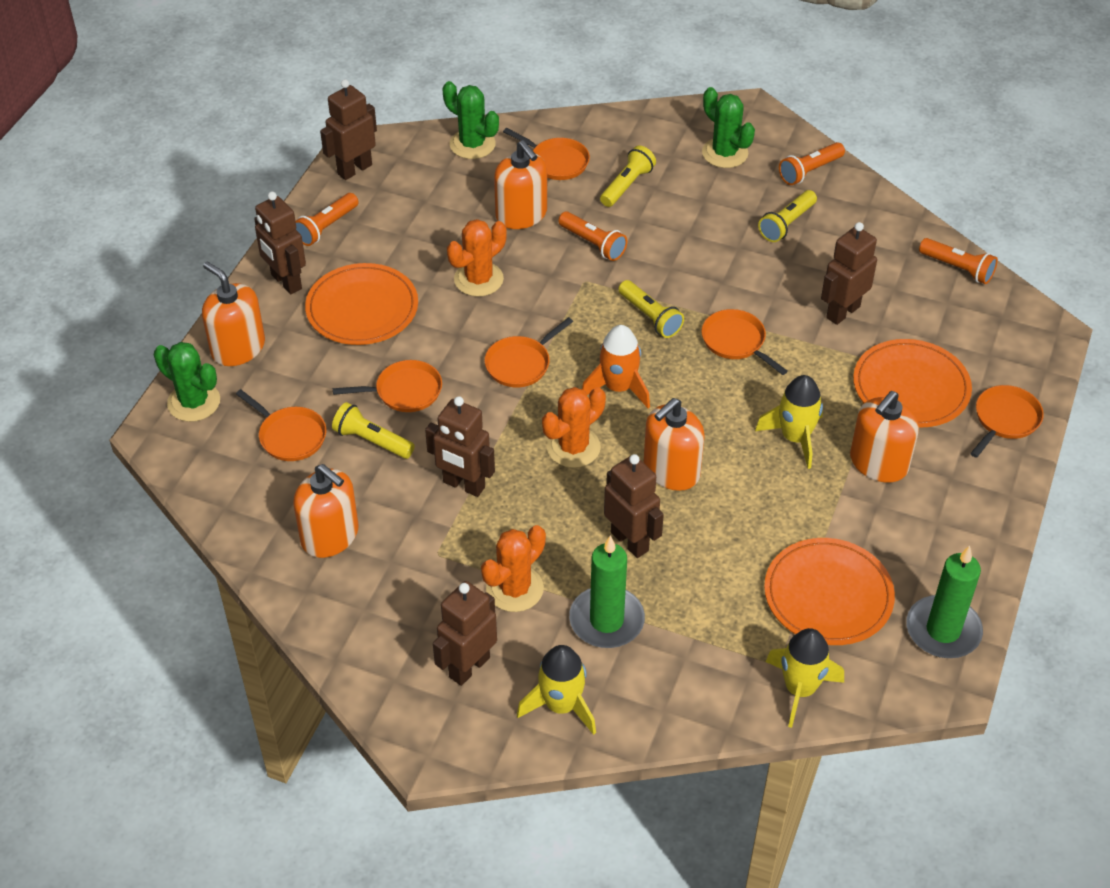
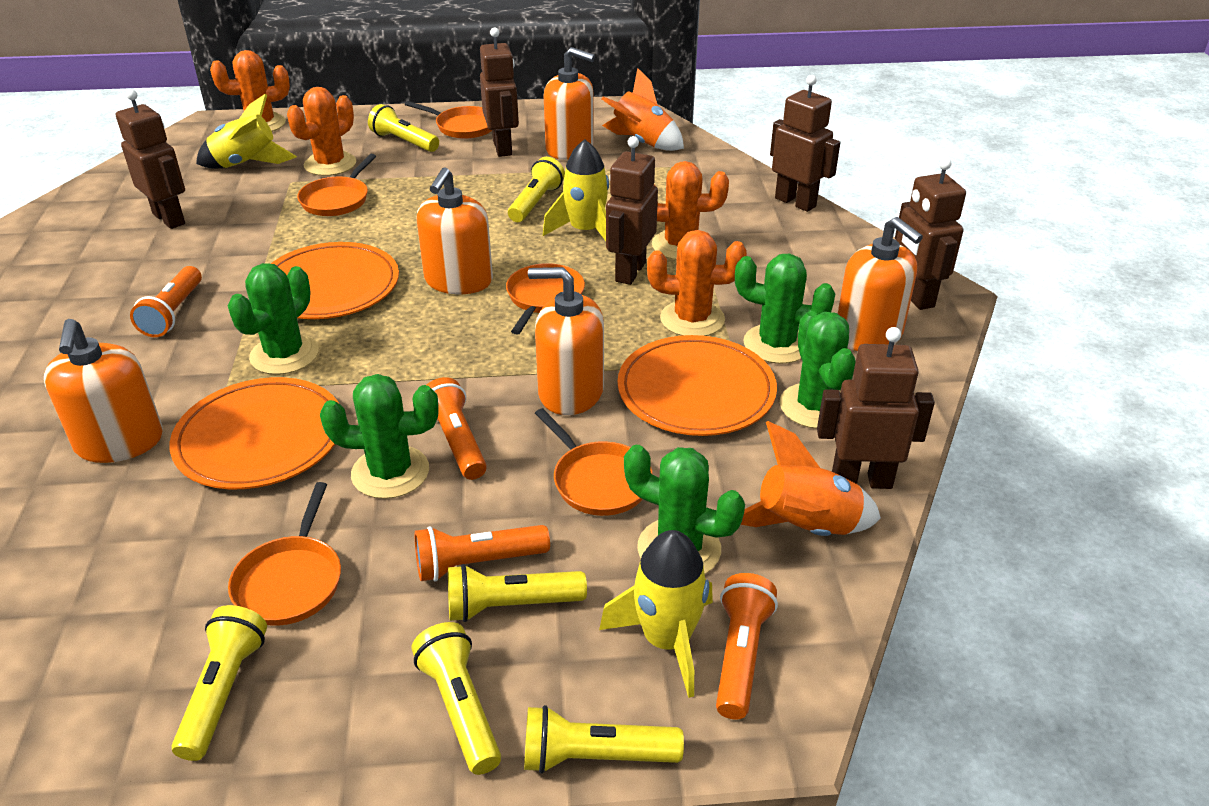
green cactus: 3 -> 5
green candle: 2 -> 0
orange cactus: 3 -> 4
orange pan: 6 -> 5
orange rocket: 1 -> 2
yellow flashlight: 4 -> 6

